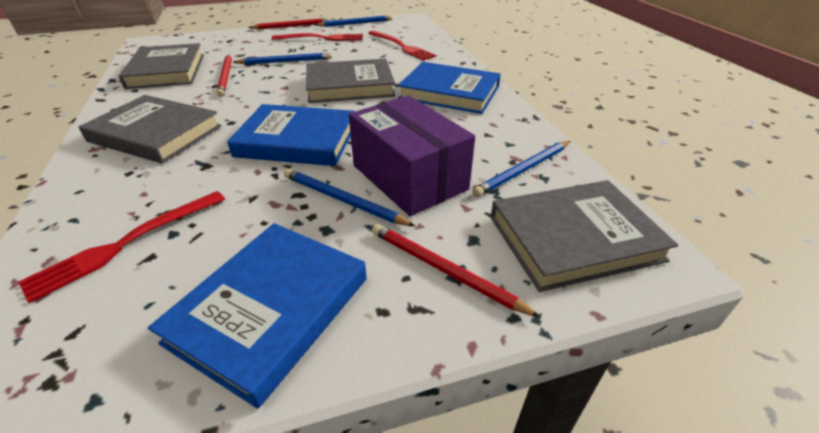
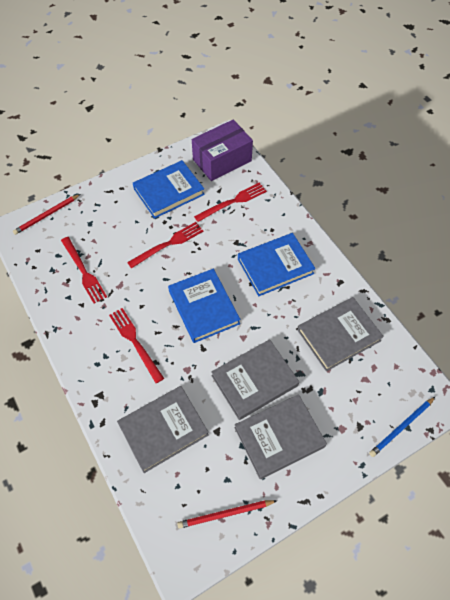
blue pencil: 4 -> 1
red fork: 3 -> 4
red pencil: 3 -> 2

